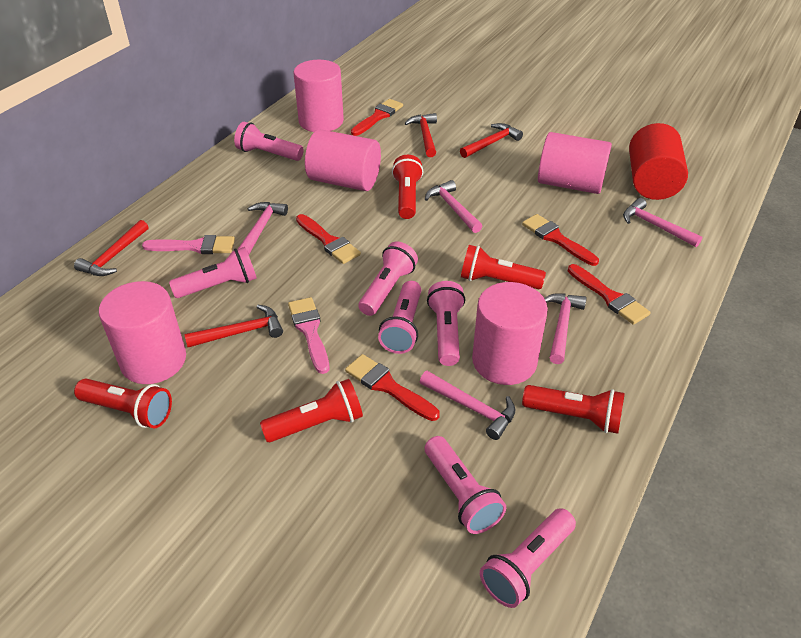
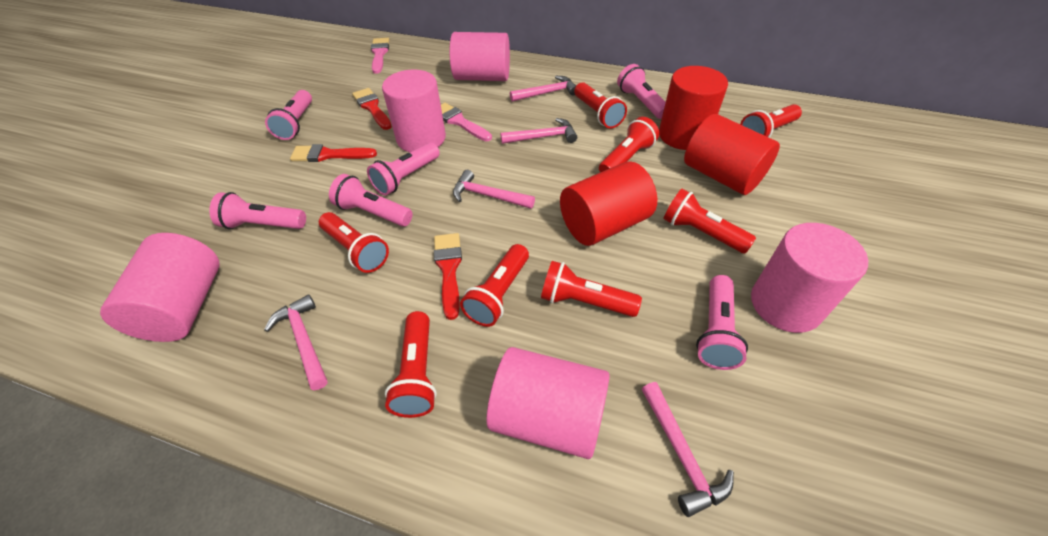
pink flashlight: 7 -> 6
red brush: 5 -> 3
red cylinder: 1 -> 3
red flashlight: 5 -> 8
red hammer: 4 -> 0

